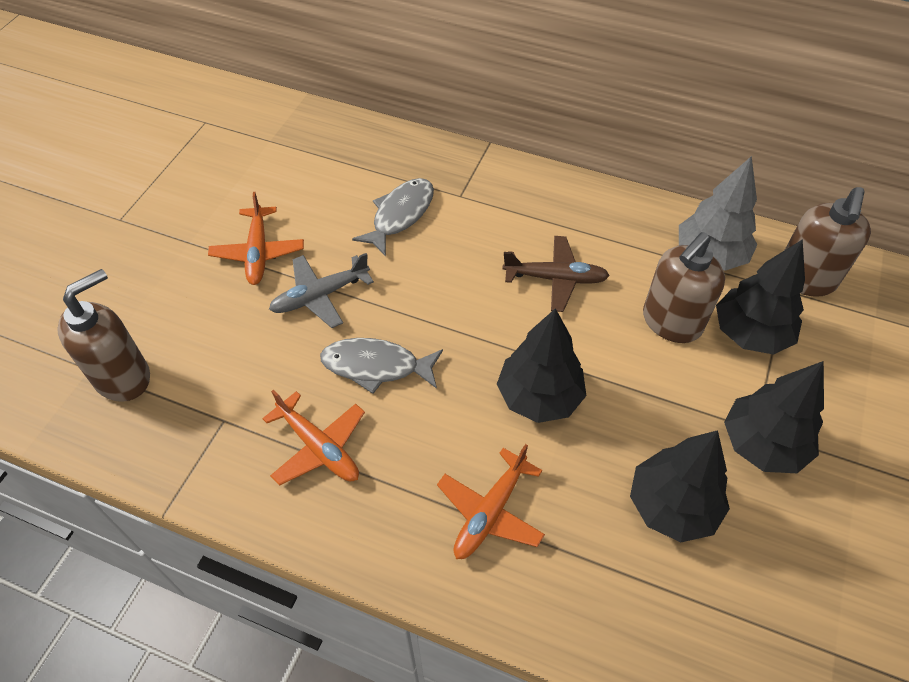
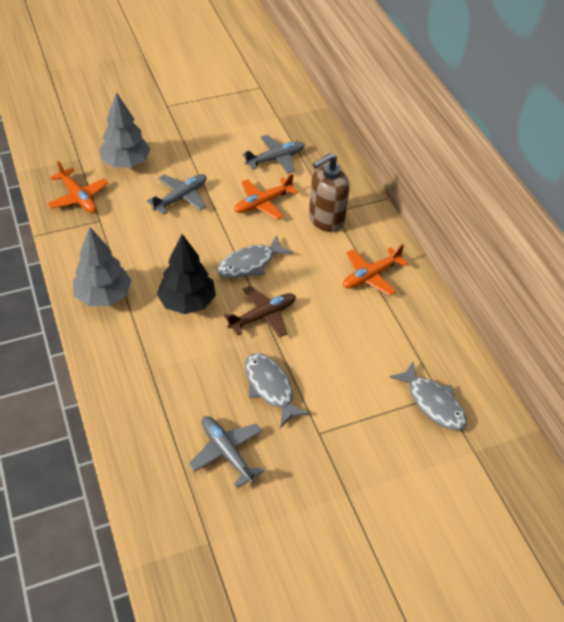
black tree: 4 -> 1
brown soap dispenser: 3 -> 1
grey fish: 2 -> 3
grey plane: 1 -> 3
grey tree: 1 -> 2

